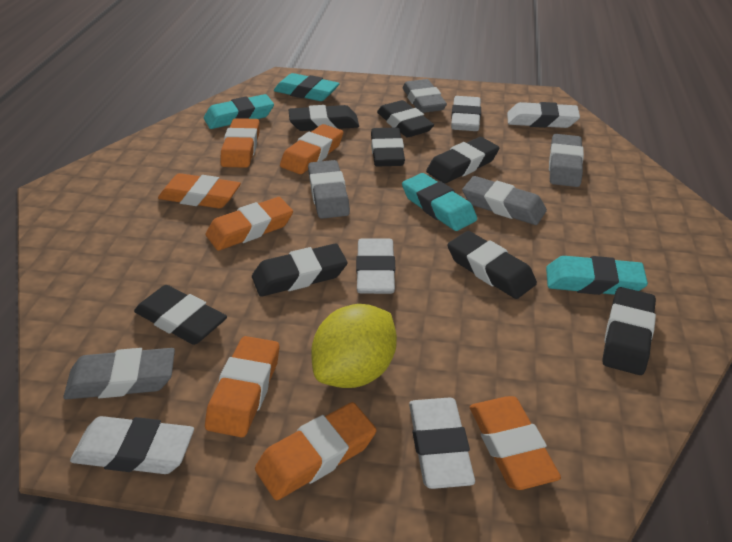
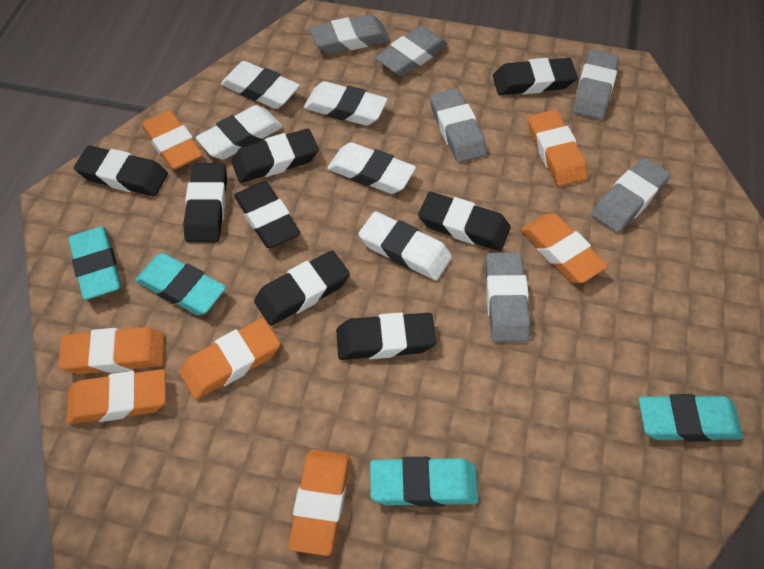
grey eraser: 5 -> 6
yellow lemon: 1 -> 0

